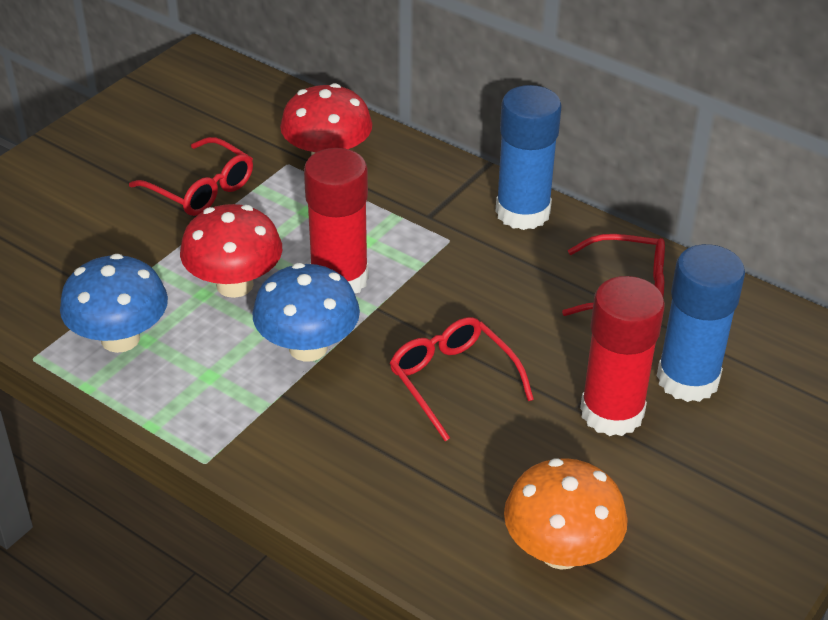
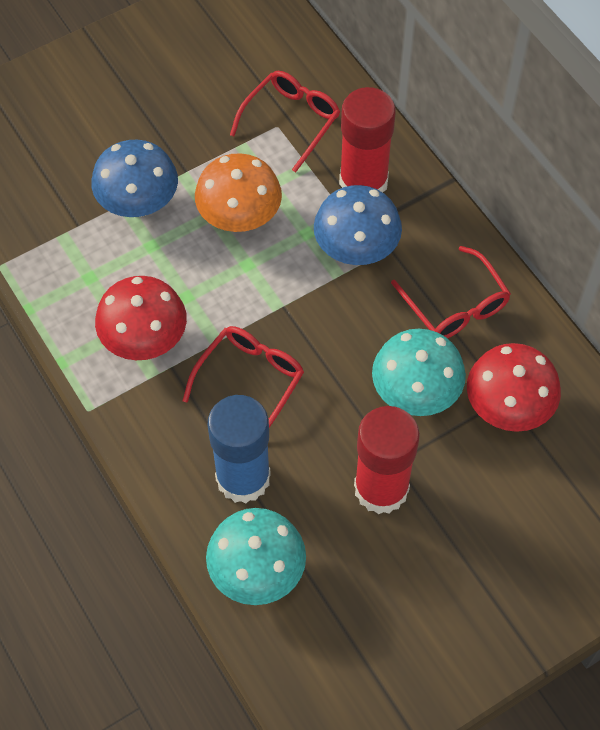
blue glue stick: 2 -> 1
turquoise mushroom: 0 -> 2

